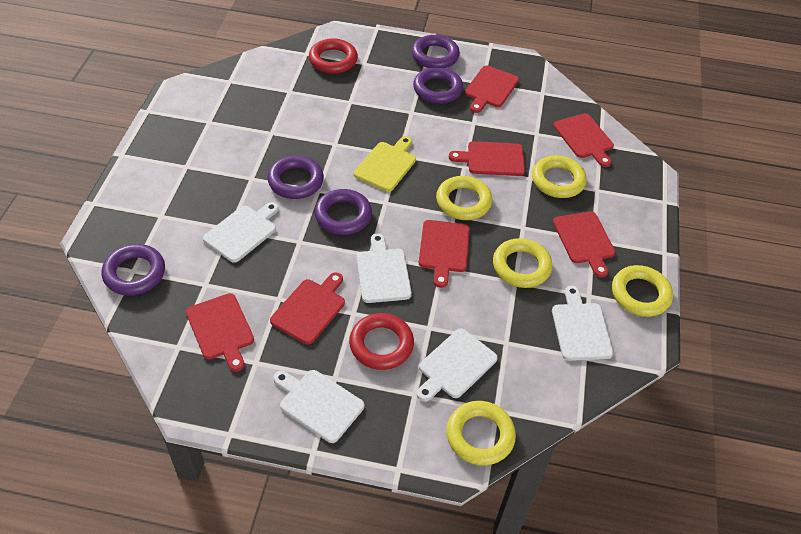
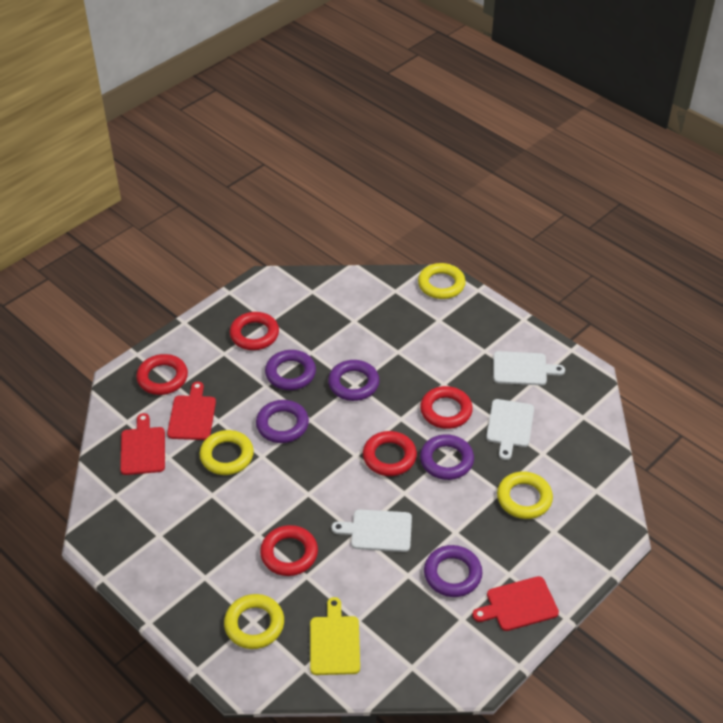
red cutting board: 7 -> 3
red ring: 2 -> 5
white cutting board: 5 -> 3
yellow ring: 5 -> 4

